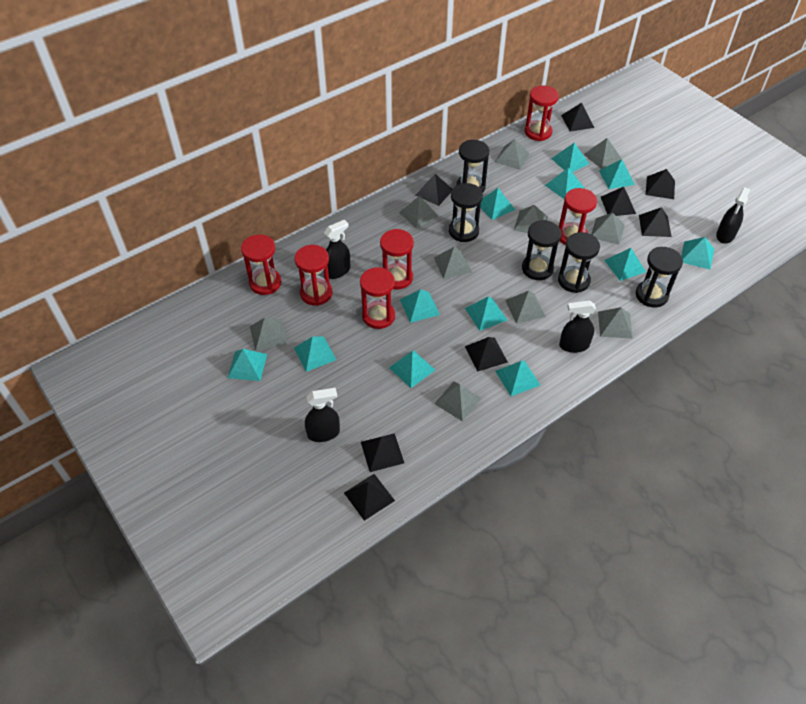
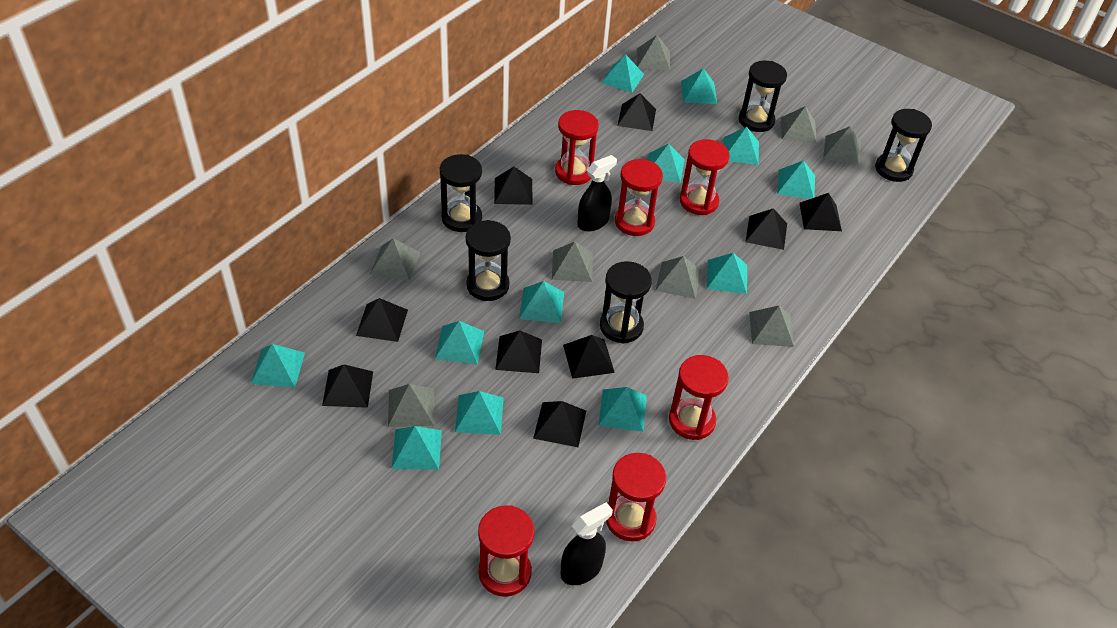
black pyramid: 8 -> 9
black spray bottle: 4 -> 2
grey pyramid: 10 -> 8

